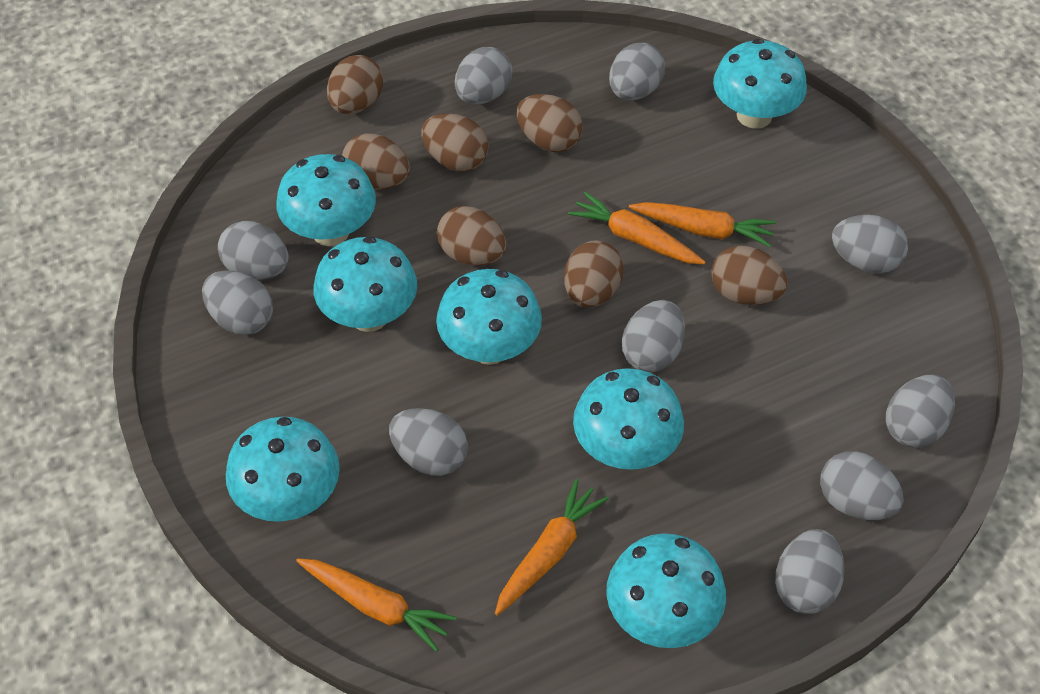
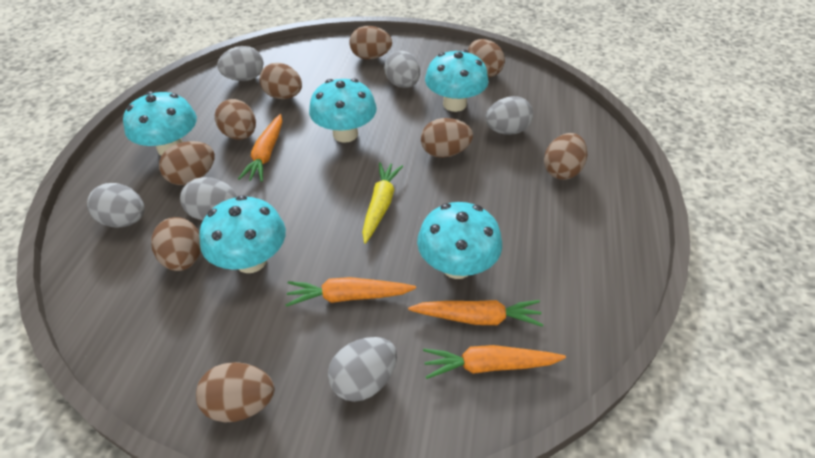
brown egg: 7 -> 9
grey egg: 10 -> 6
turquoise mushroom: 7 -> 5
yellow carrot: 0 -> 1

